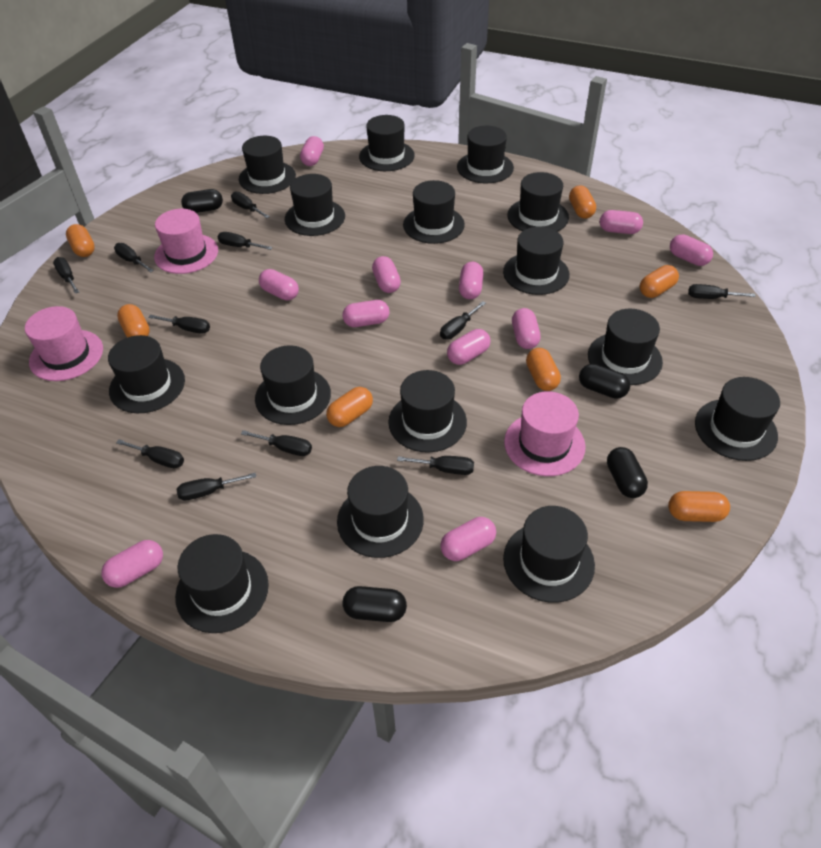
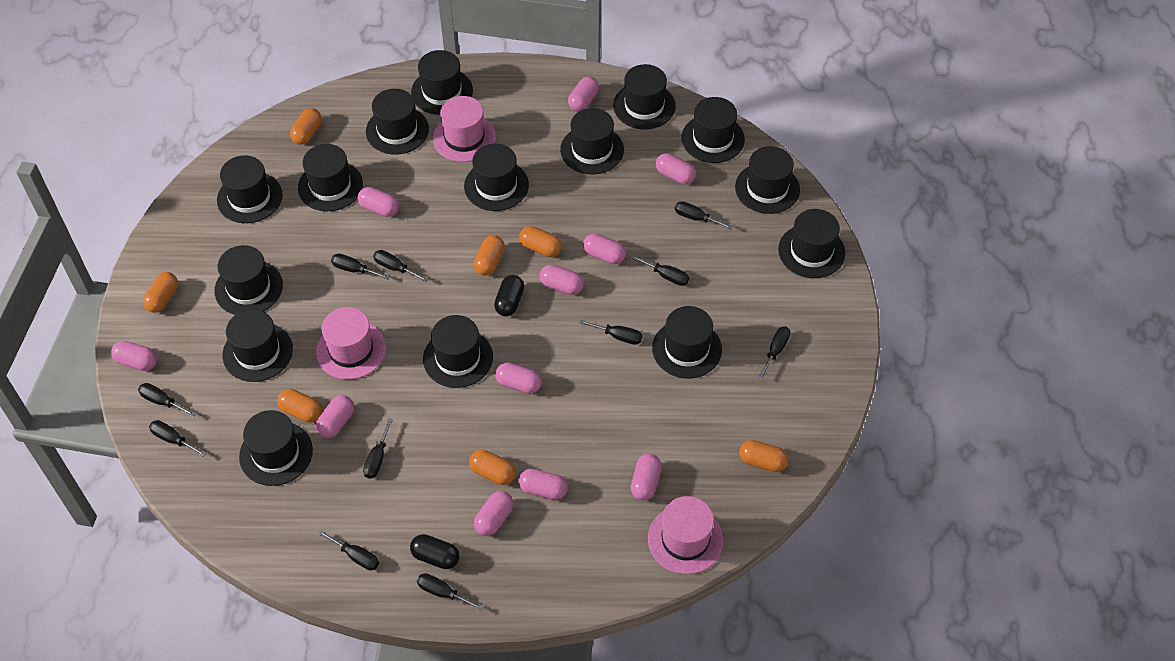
black capsule: 4 -> 2

